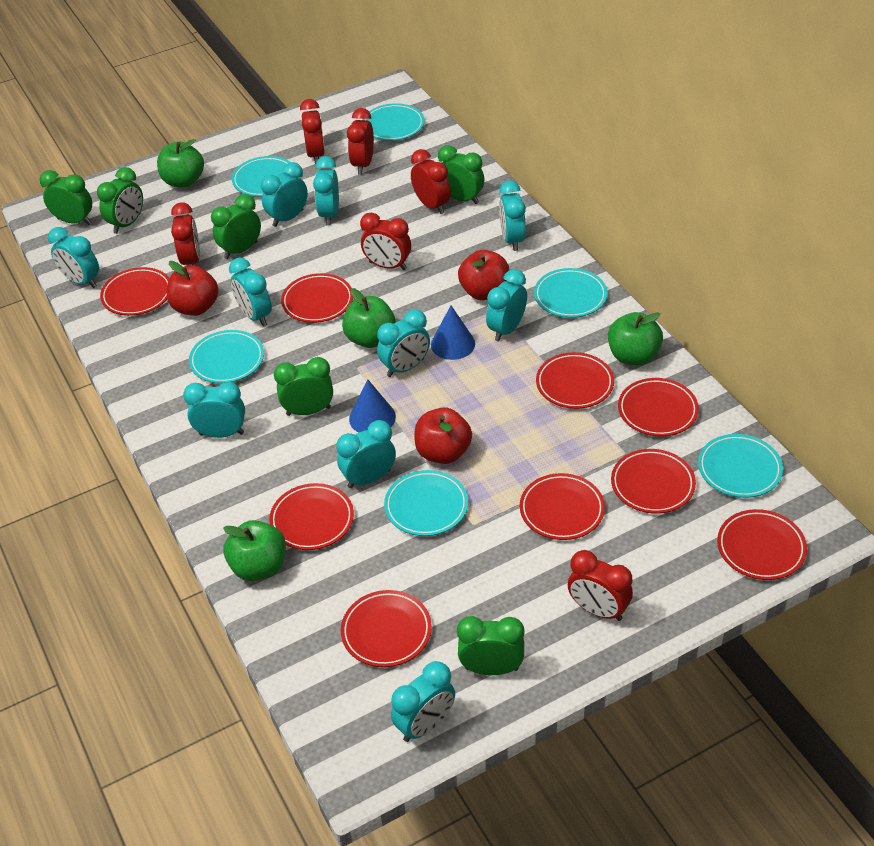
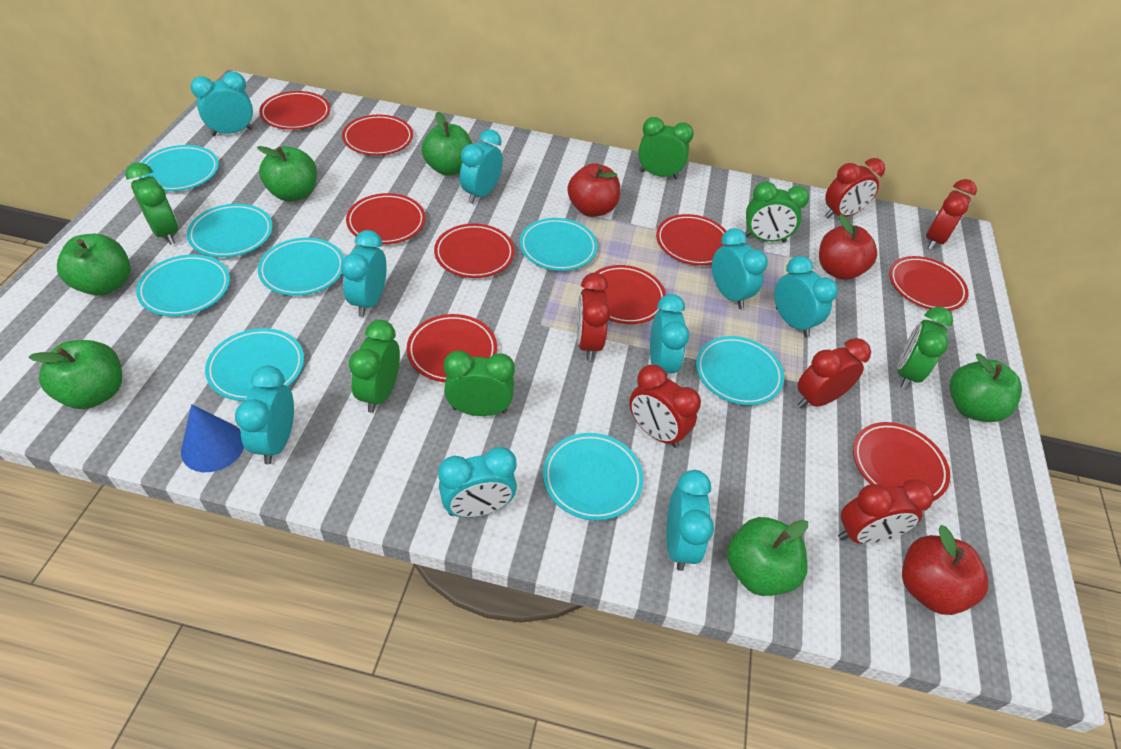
blue cone: 2 -> 1
green apple: 4 -> 6
turquoise clock: 10 -> 9
turquoise plate: 6 -> 8

